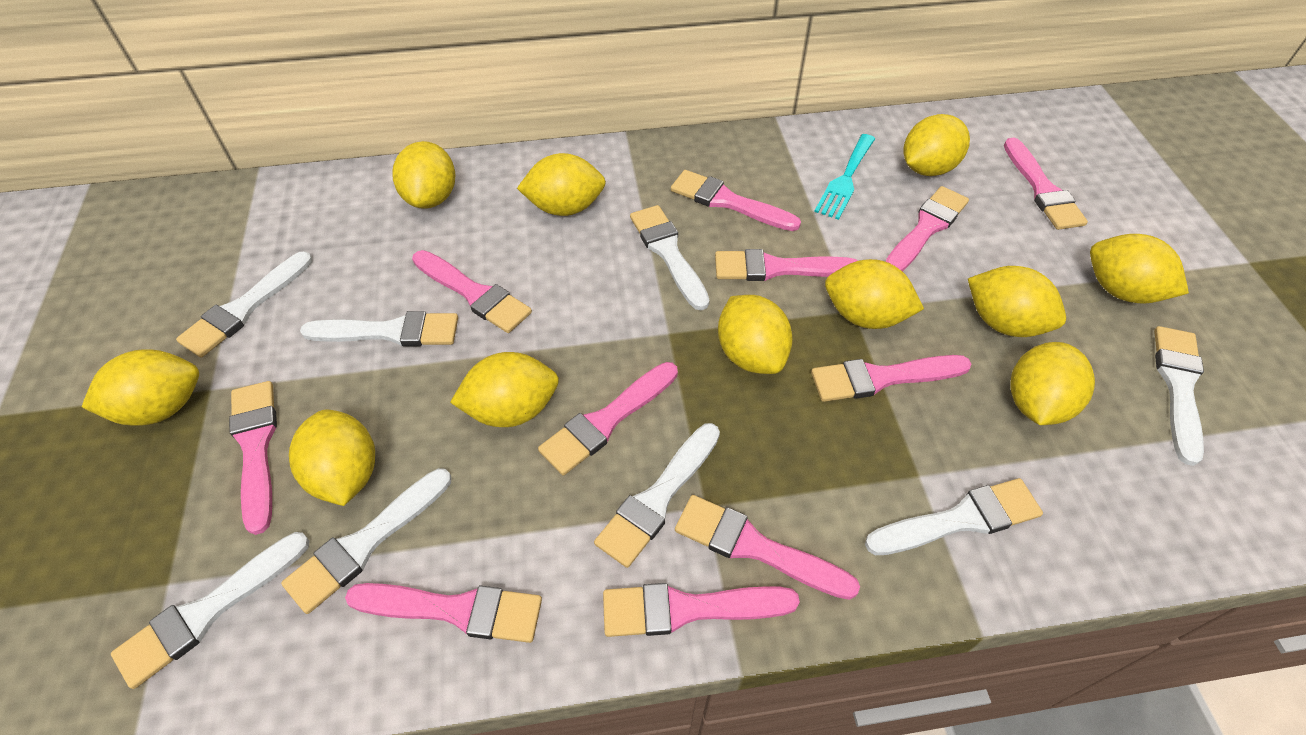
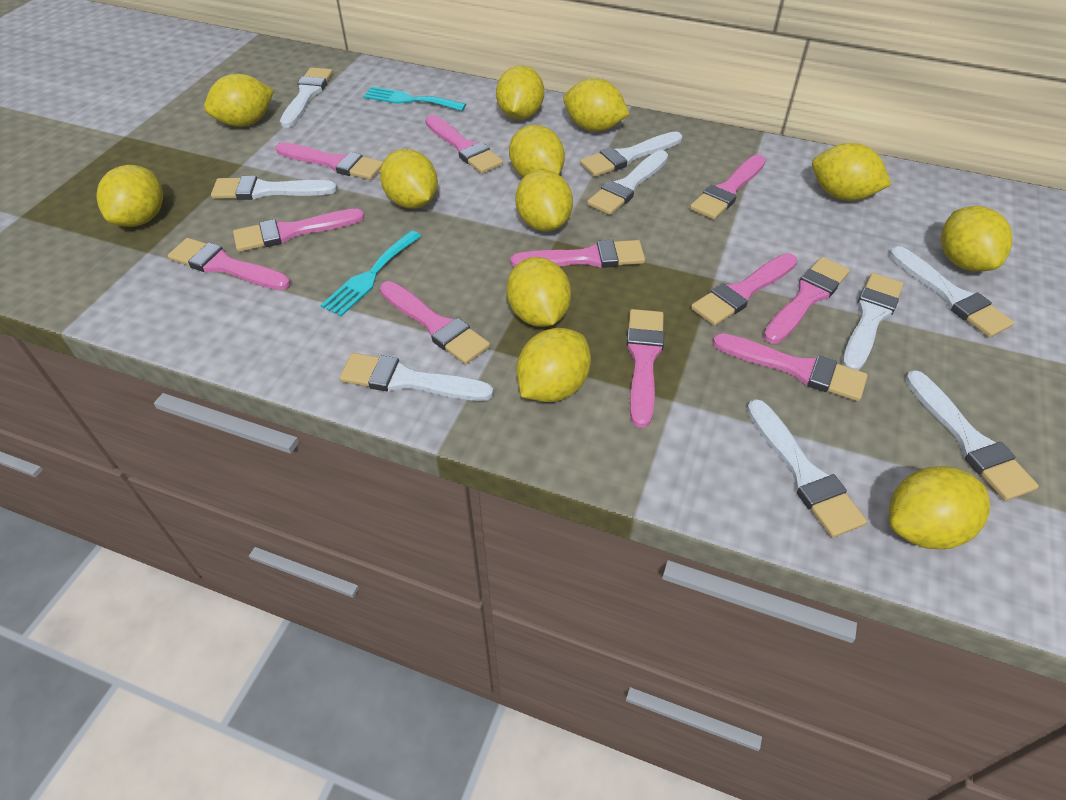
turquoise fork: 1 -> 2
white brush: 8 -> 9
yellow lemon: 11 -> 12

